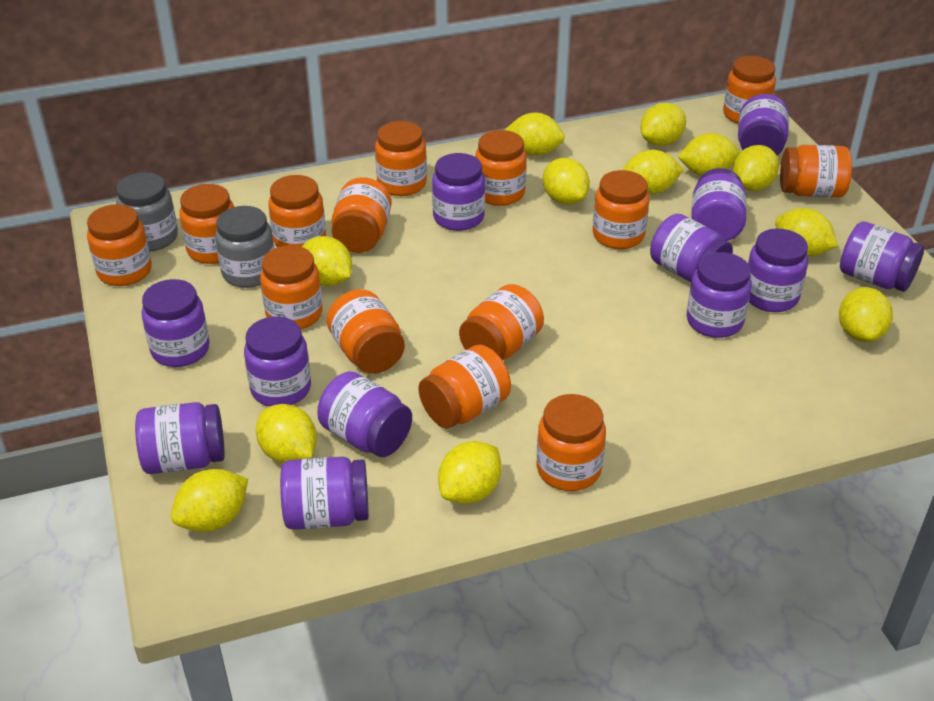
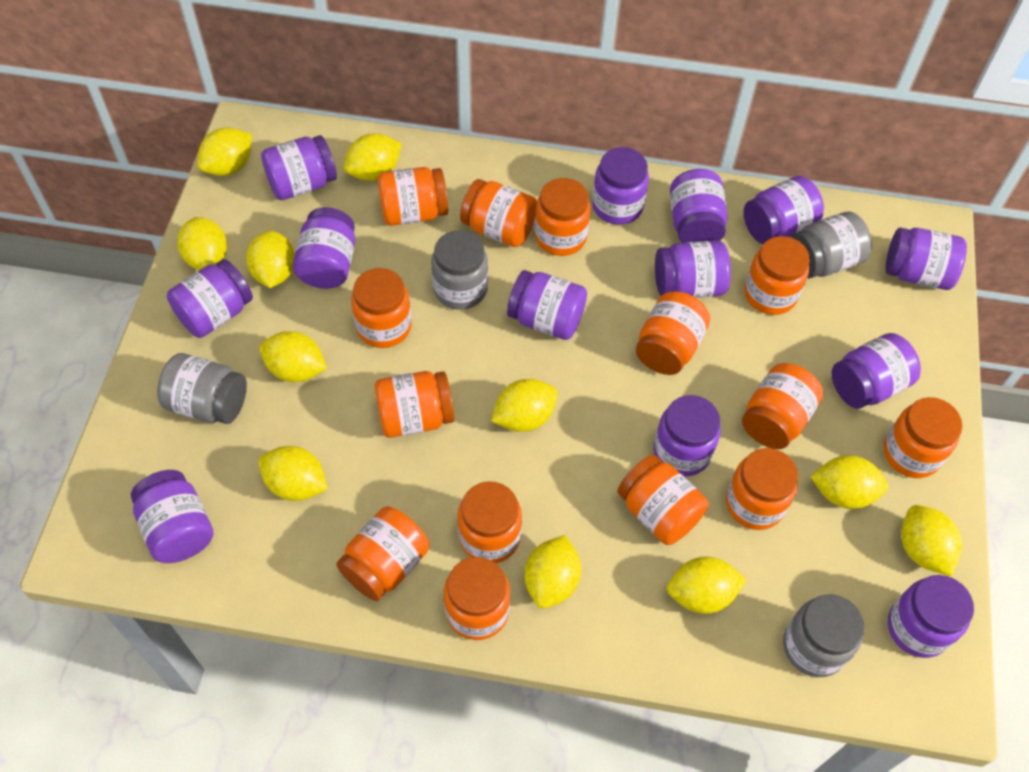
grey jar: 2 -> 4
purple jar: 12 -> 13
yellow lemon: 12 -> 11

